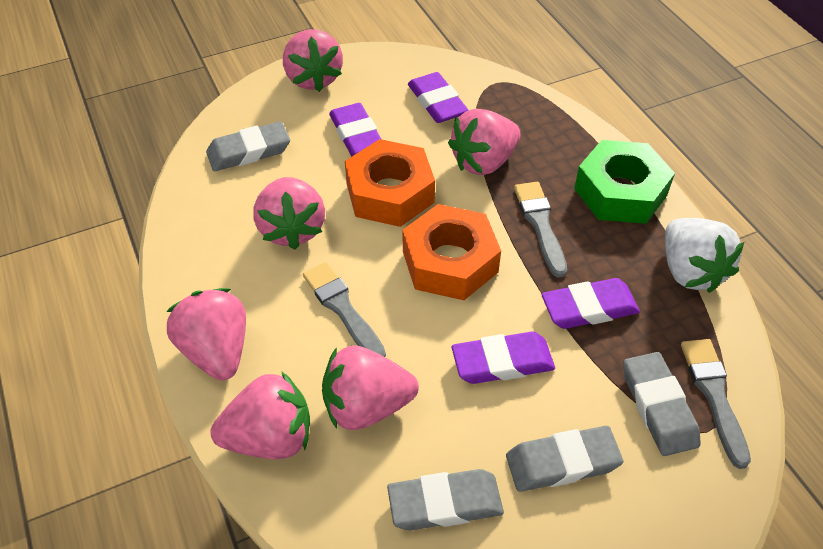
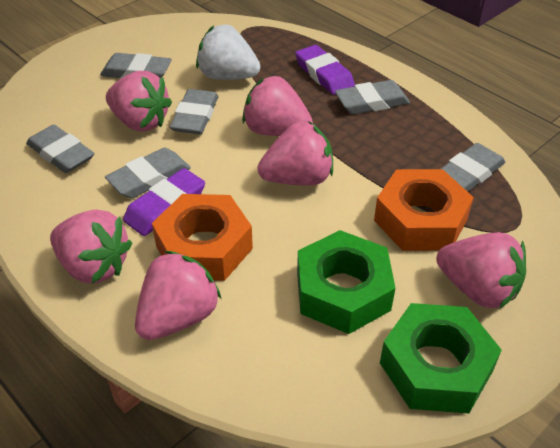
green nut: 1 -> 2
grey brush: 3 -> 0
grey eraser: 4 -> 6
purple eraser: 4 -> 2

